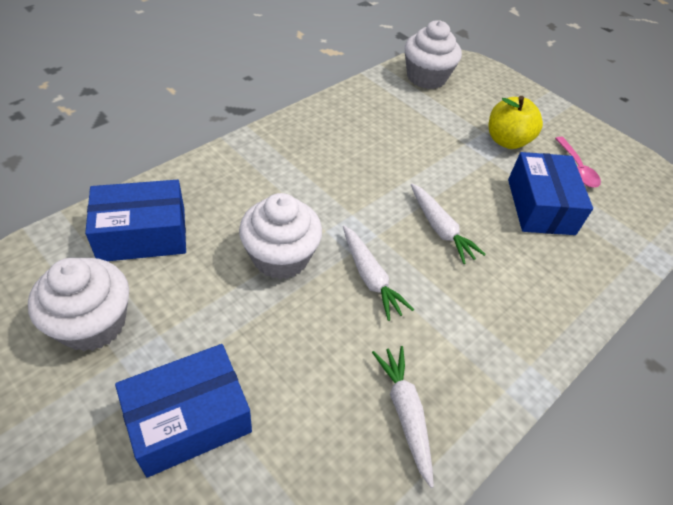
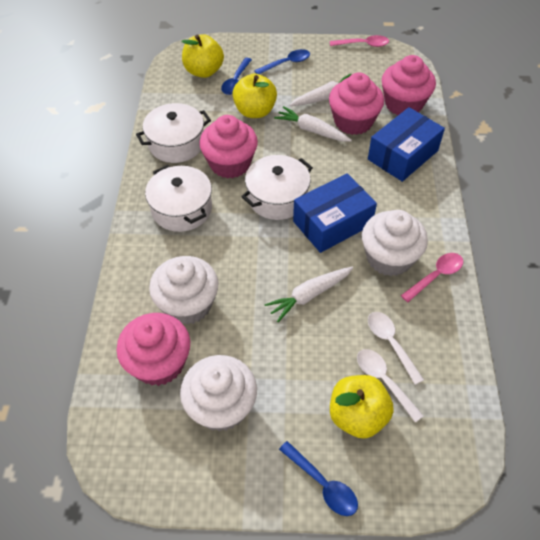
blue box: 3 -> 2
blue spoon: 0 -> 3
pink cupcake: 0 -> 4
pink spoon: 1 -> 2
white pot: 0 -> 3
white spoon: 0 -> 2
yellow apple: 1 -> 3

